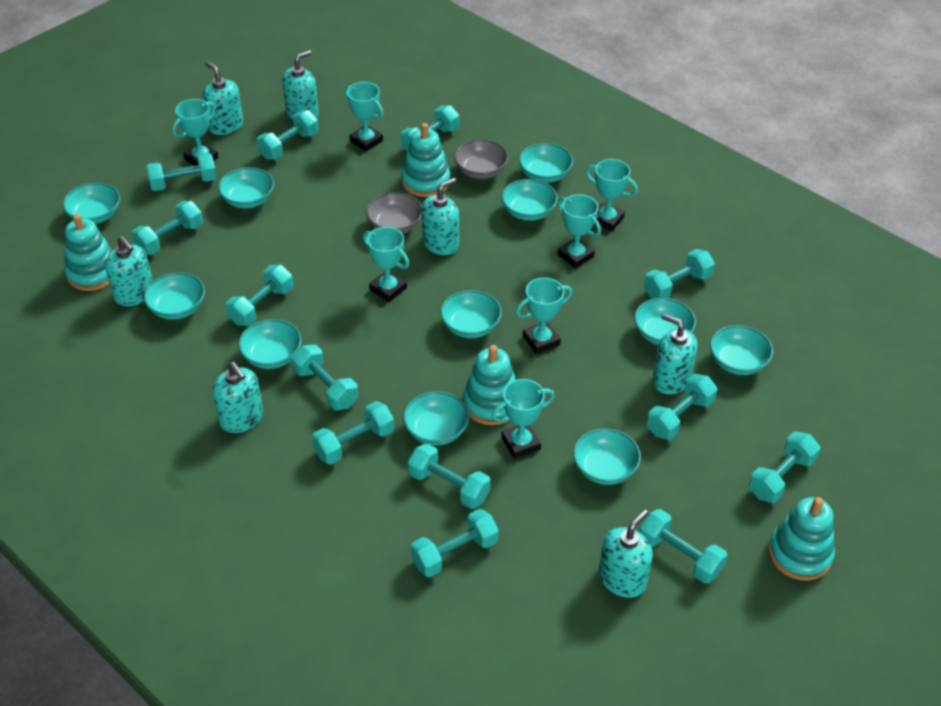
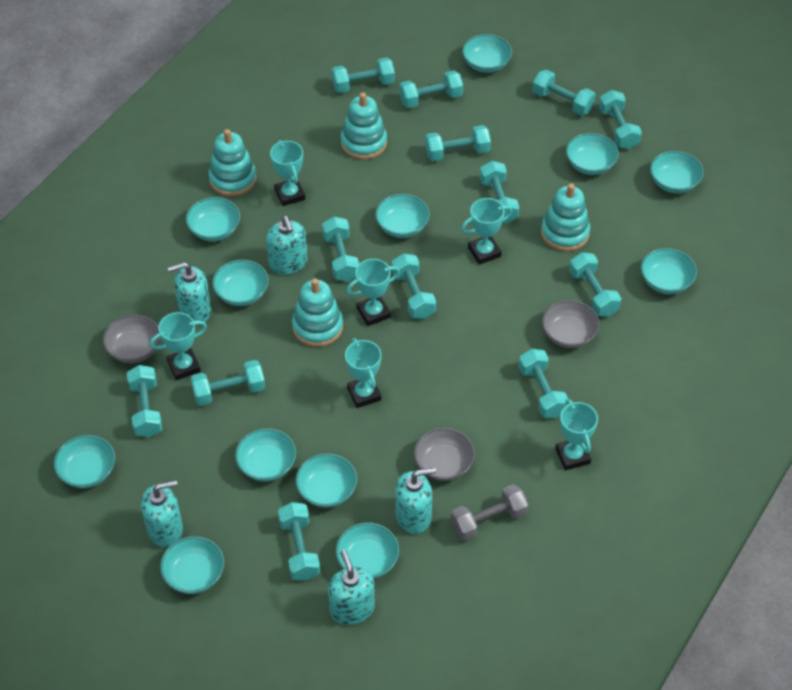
grey bowl: 2 -> 3
grey dumbbell: 0 -> 1
turquoise bowl: 11 -> 12
turquoise soap dispenser: 7 -> 5
turquoise trophy: 7 -> 6

